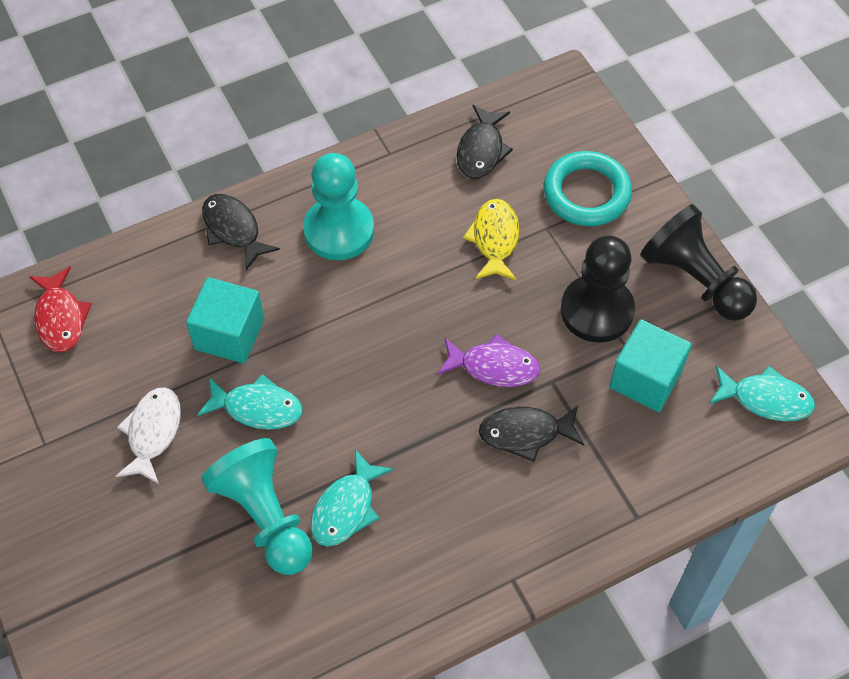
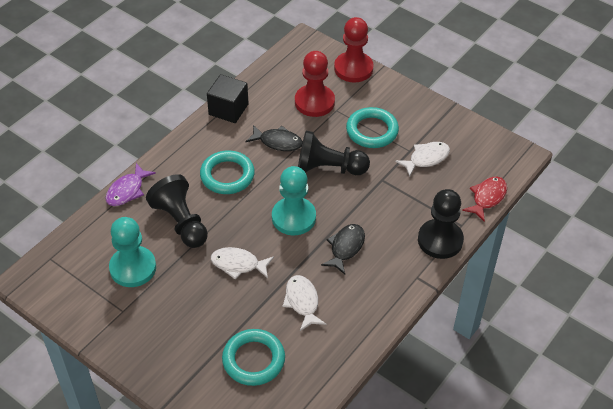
black cube: 0 -> 1
black fish: 3 -> 2
black pawn: 2 -> 3
red pawn: 0 -> 2
turquoise cube: 2 -> 0
turquoise fish: 3 -> 0
turquoise ring: 1 -> 3
white fish: 1 -> 3
yellow fish: 1 -> 0

